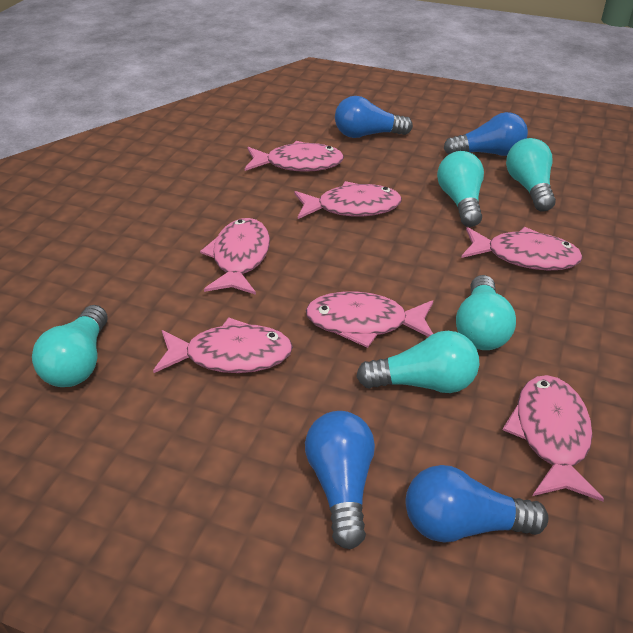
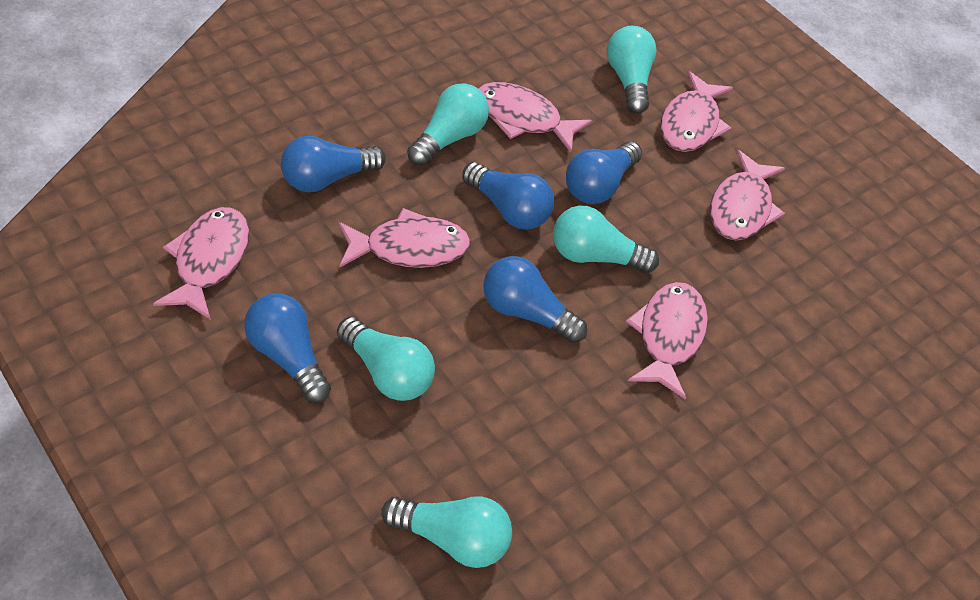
blue light bulb: 4 -> 5
pink fish: 7 -> 6

